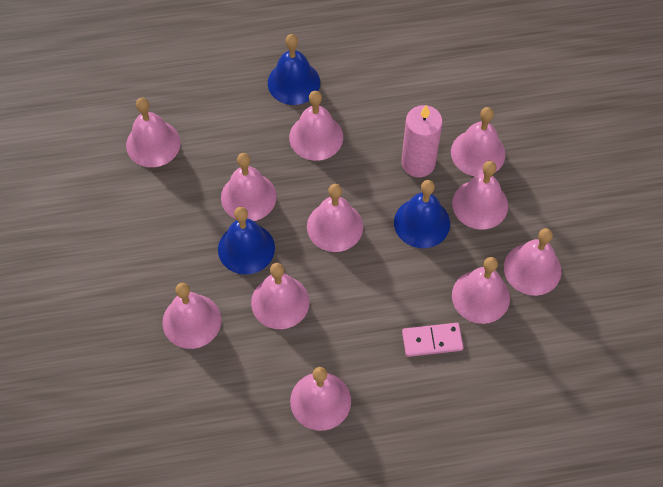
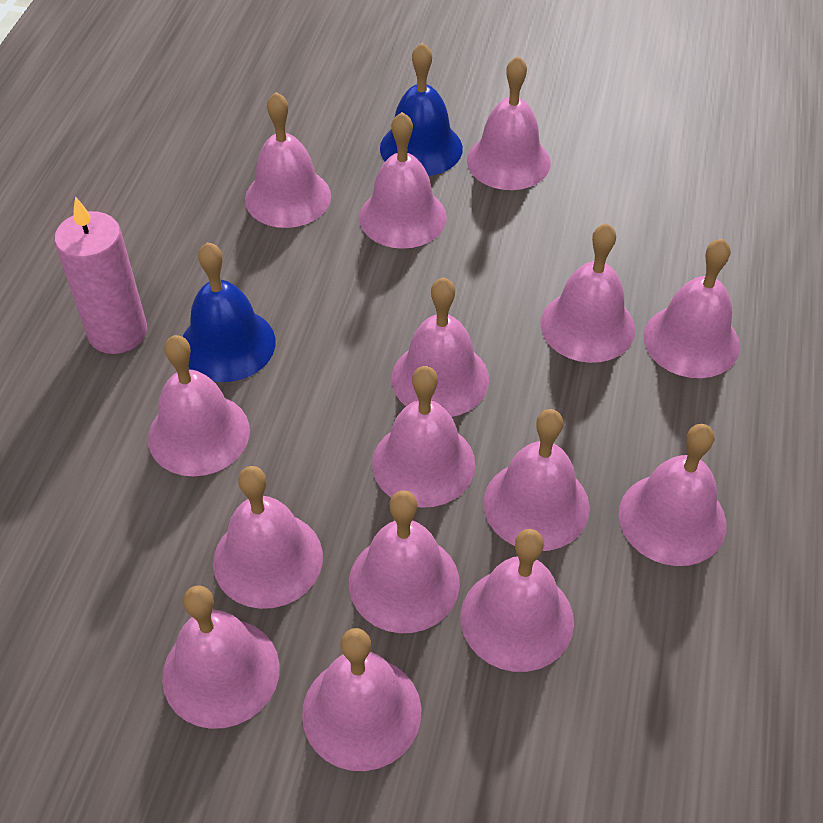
blue bell: 3 -> 2
pink bell: 11 -> 15
pink domino: 1 -> 0

